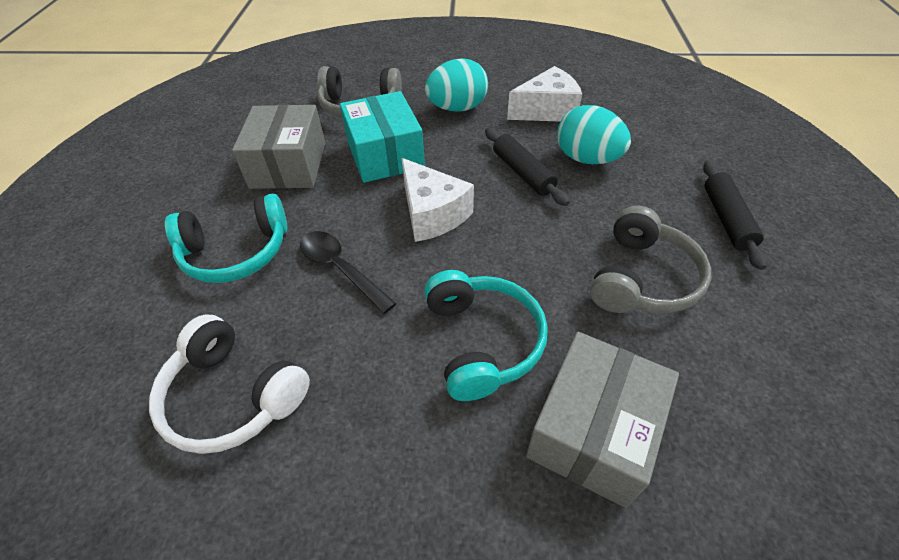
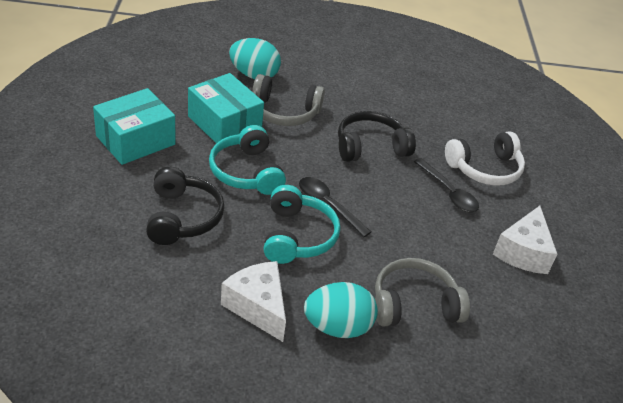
black headphones: 0 -> 2
black rolling pin: 2 -> 0
black spoon: 1 -> 2
grey box: 2 -> 0
turquoise box: 1 -> 2

